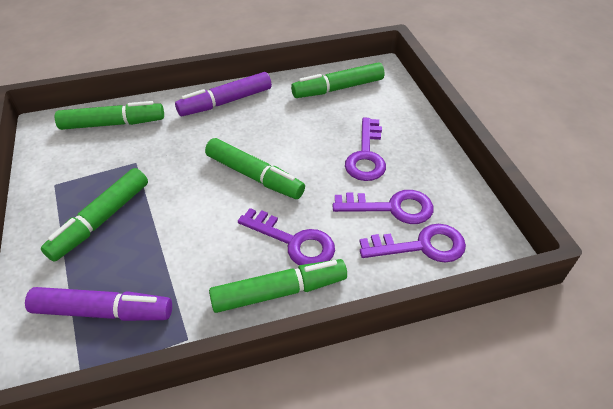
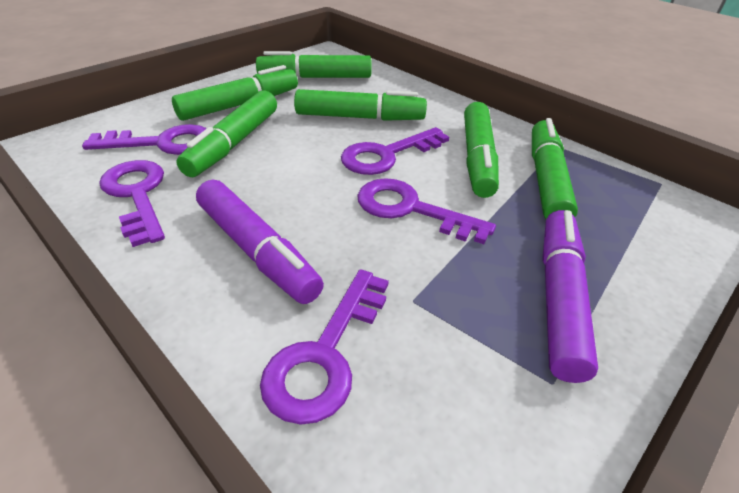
green marker: 5 -> 6
purple key: 4 -> 5

